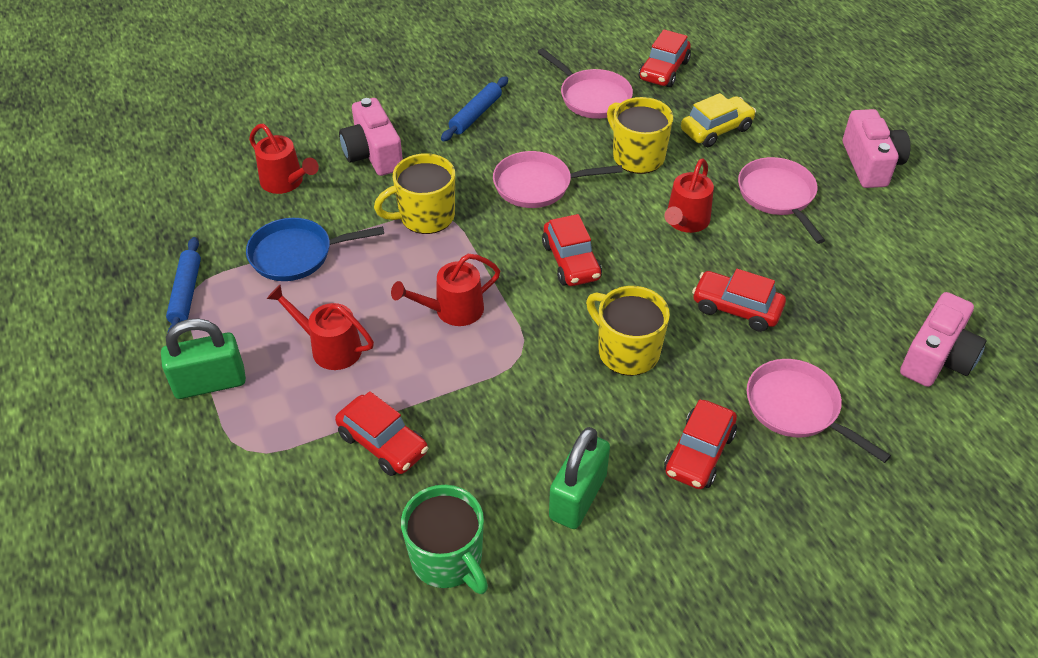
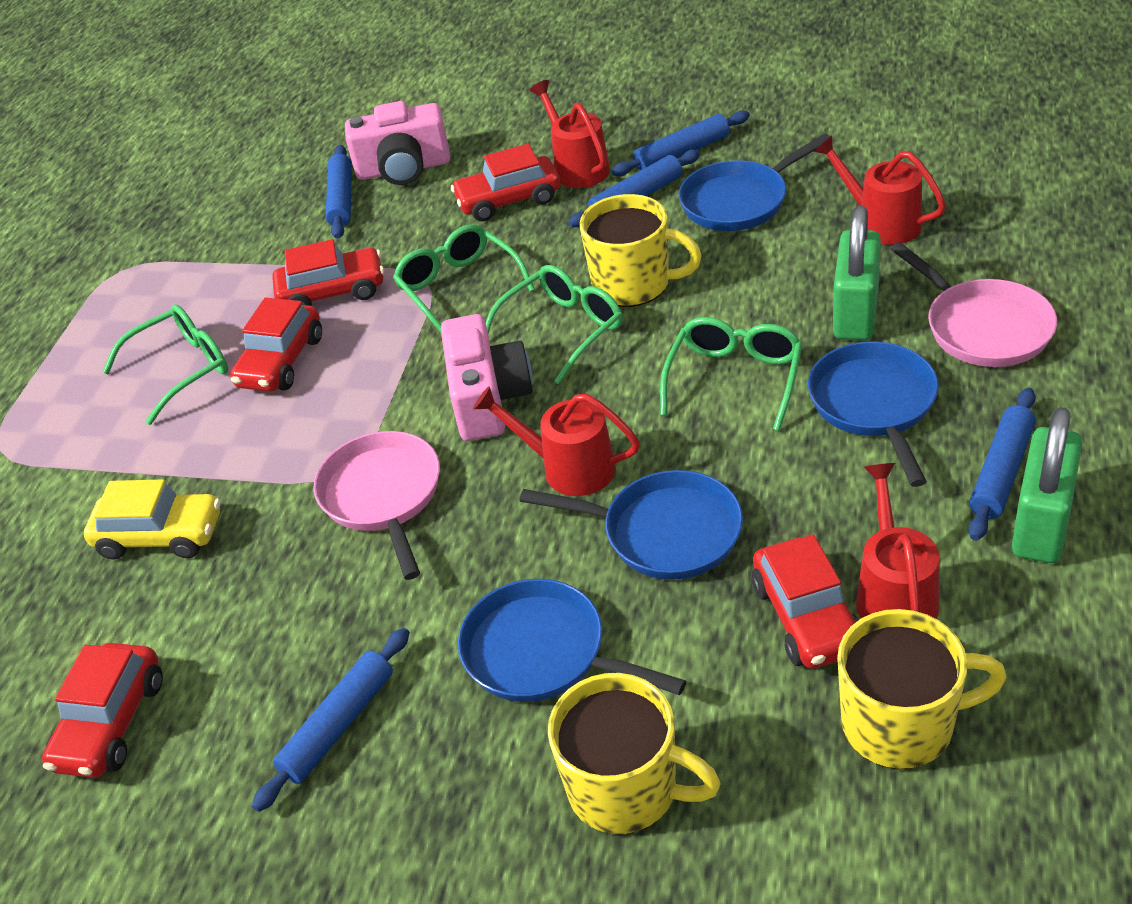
blue pan: 1 -> 4
blue rolling pin: 2 -> 5
green glasses: 0 -> 4
green mug: 1 -> 0
pink camera: 3 -> 2
pink pan: 4 -> 2

